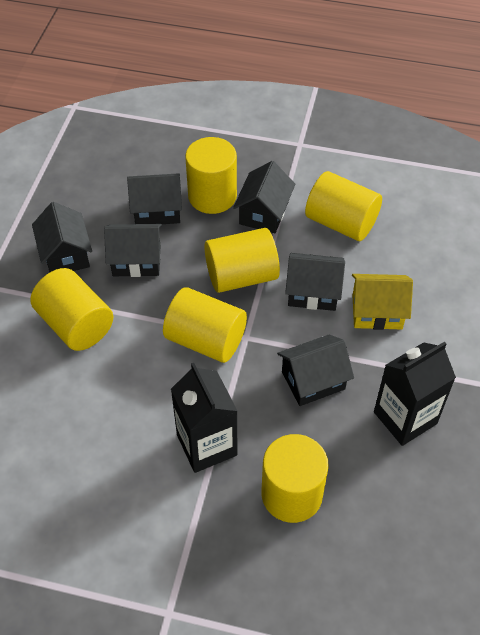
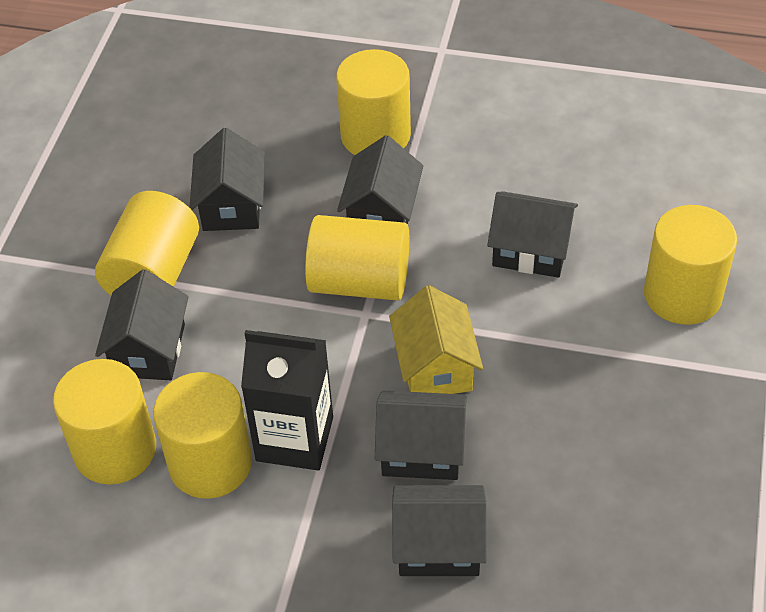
black carton: 2 -> 1

